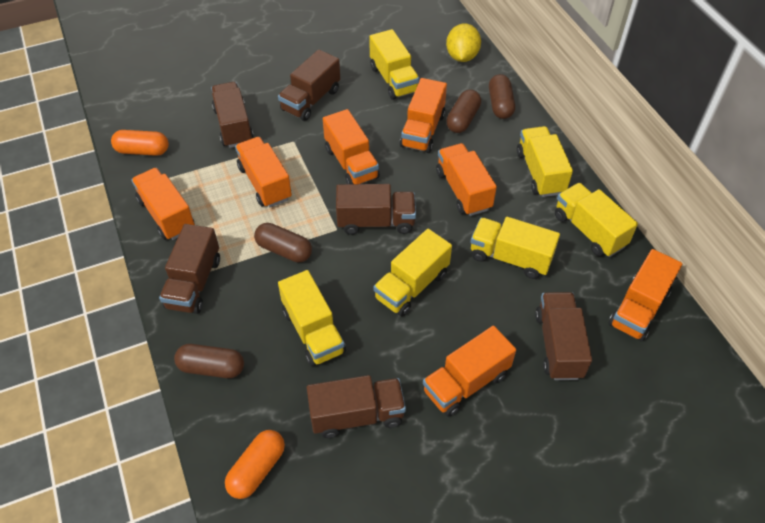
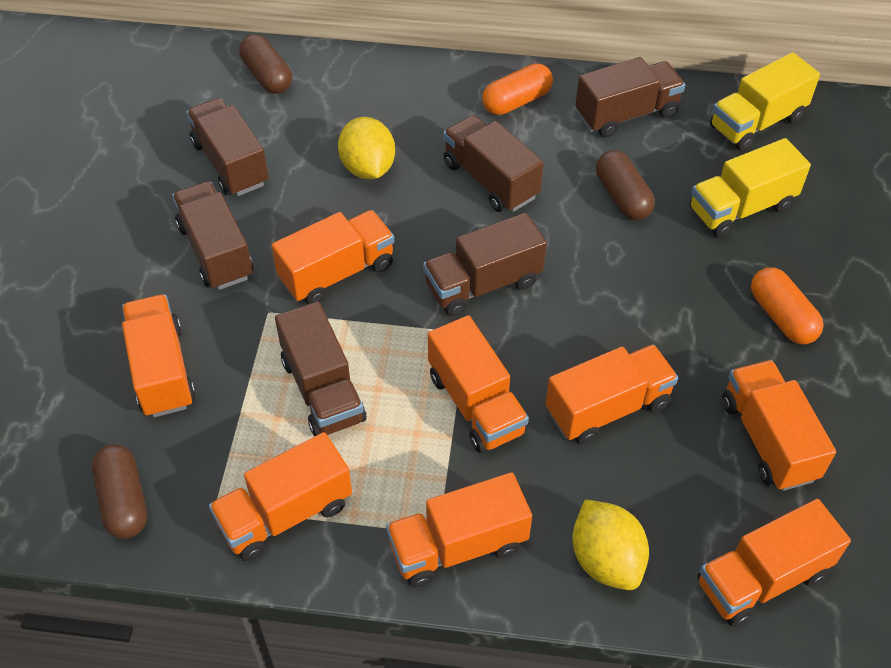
brown capsule: 4 -> 3
orange truck: 7 -> 8
yellow lemon: 1 -> 2
yellow truck: 6 -> 2

